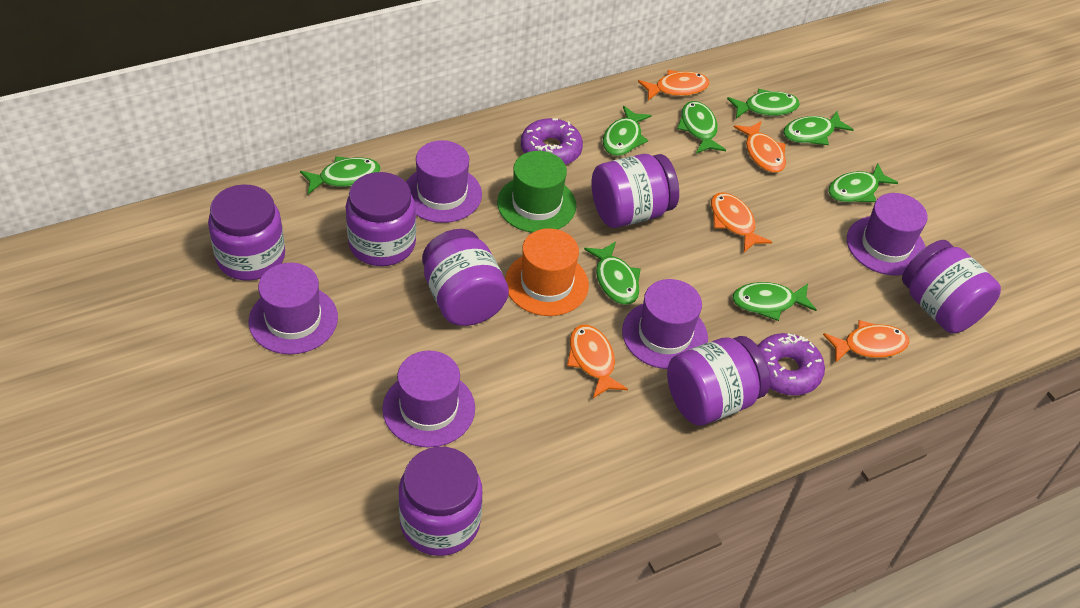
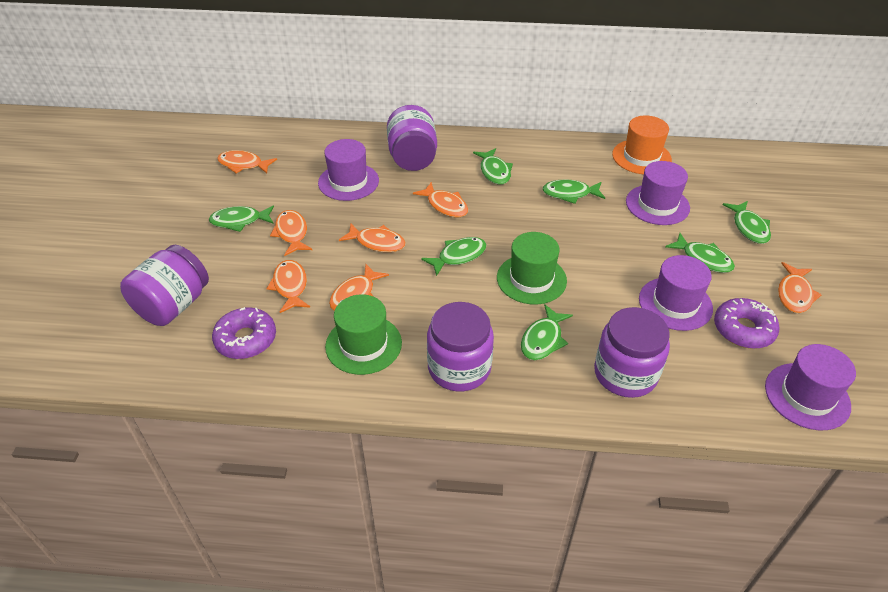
green fish: 8 -> 7
green hat: 1 -> 2
orange fish: 5 -> 7
purple hat: 5 -> 4
purple jar: 7 -> 4

